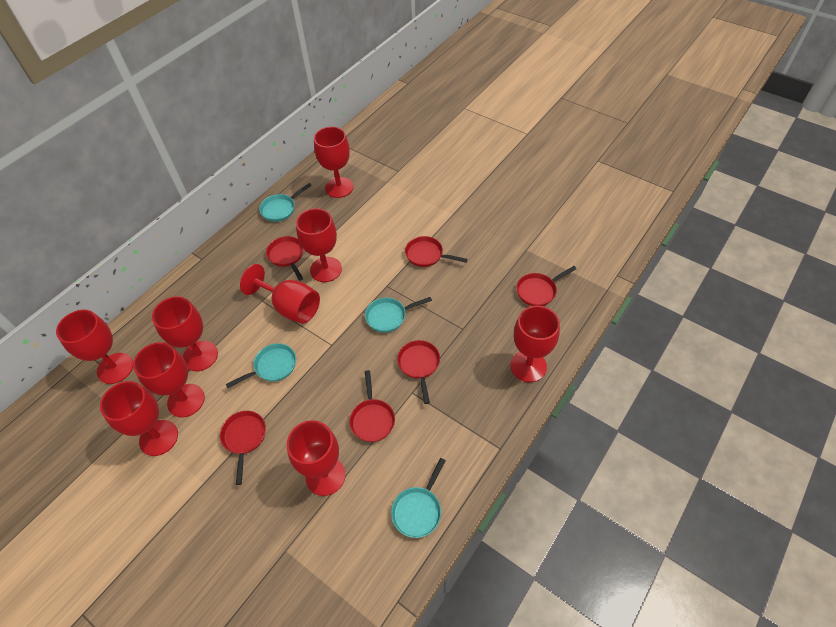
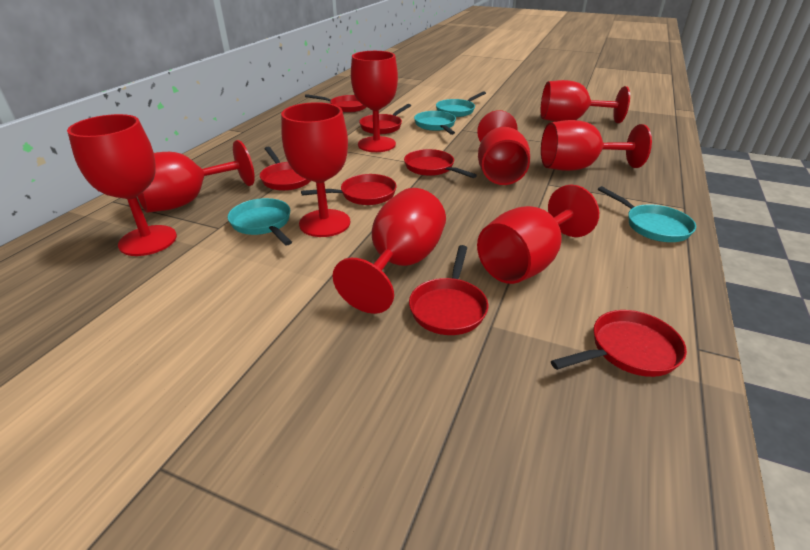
red pan: 6 -> 7

